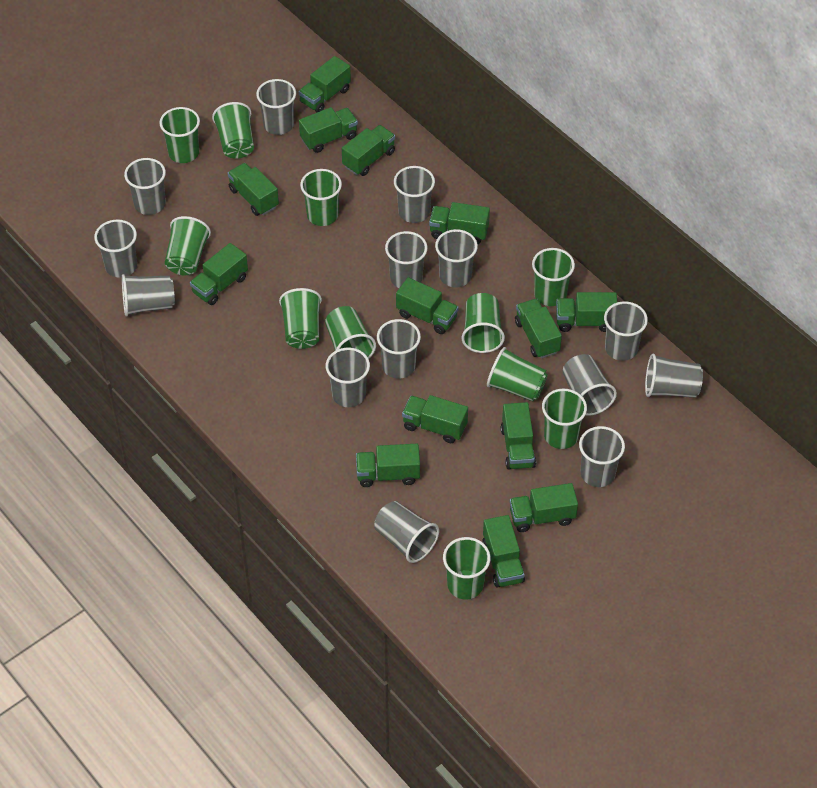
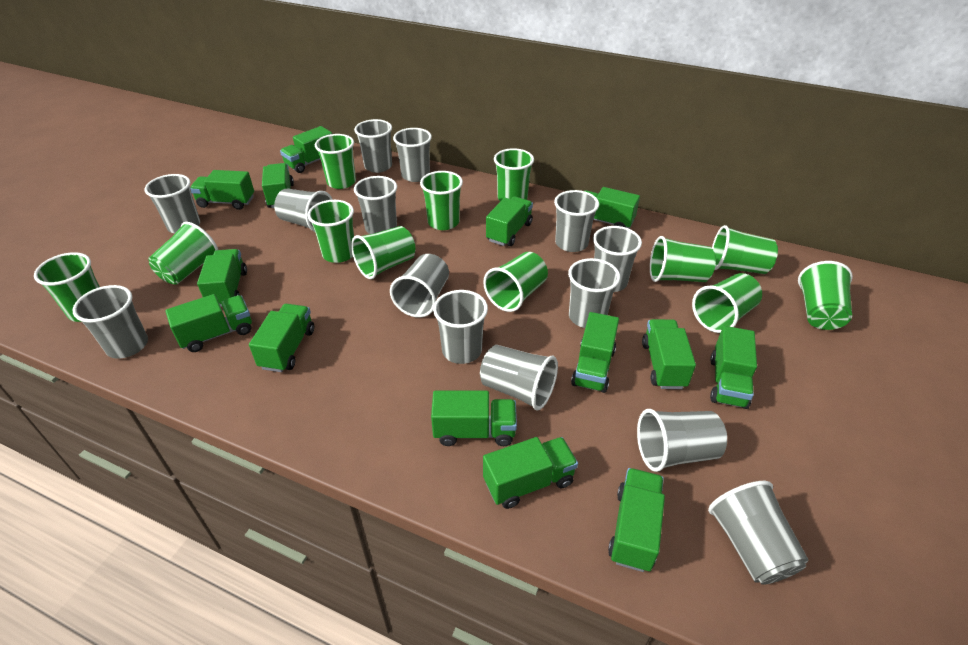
green cup: 11 -> 12

